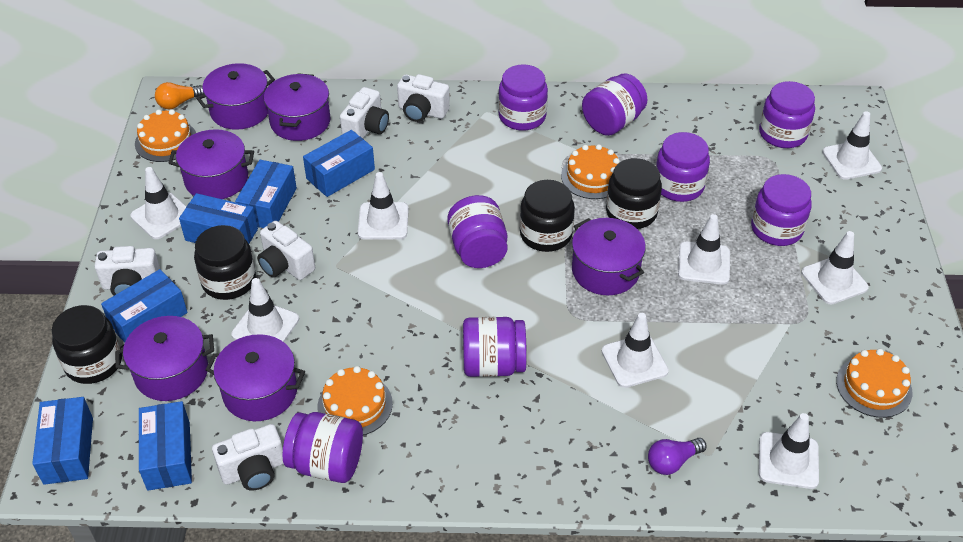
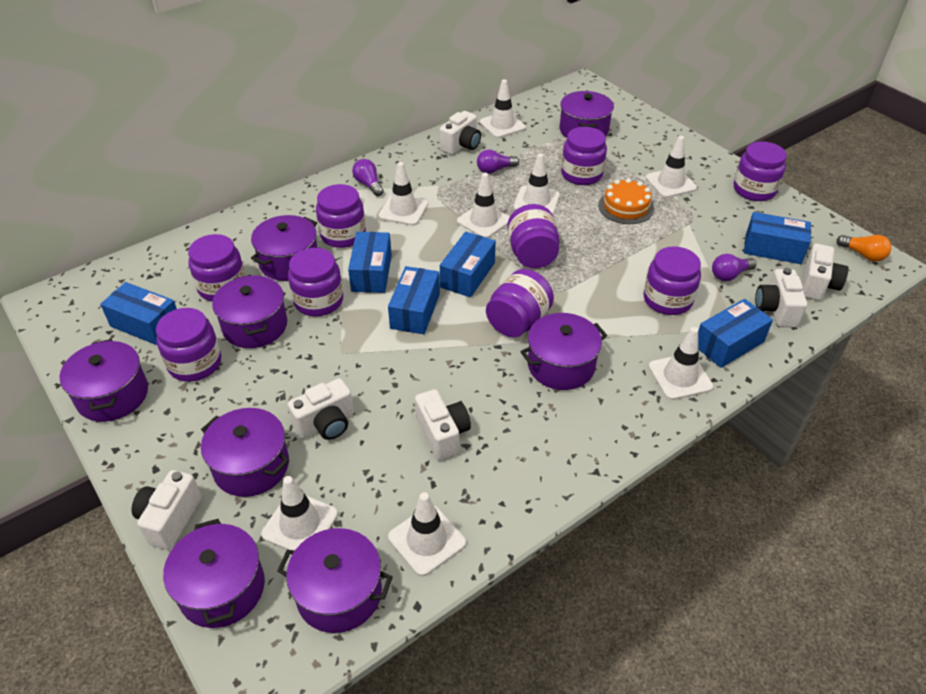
black jar: 4 -> 0
orange cake: 4 -> 1
purple jar: 8 -> 9
purple light bulb: 1 -> 3
purple pot: 6 -> 8
white camera: 5 -> 6

